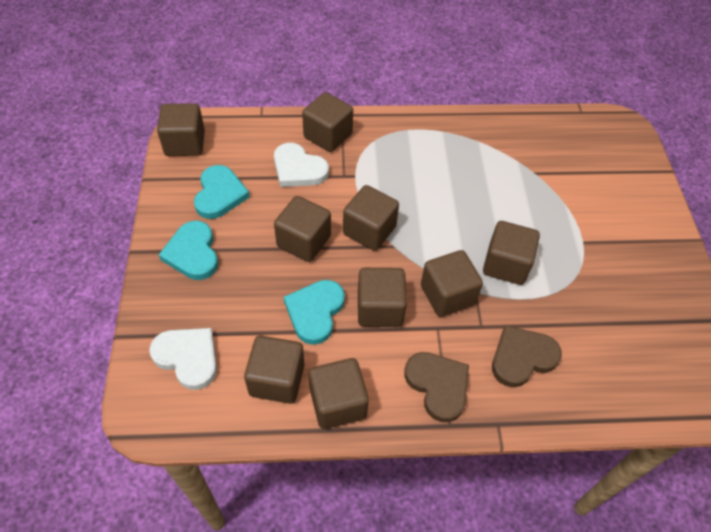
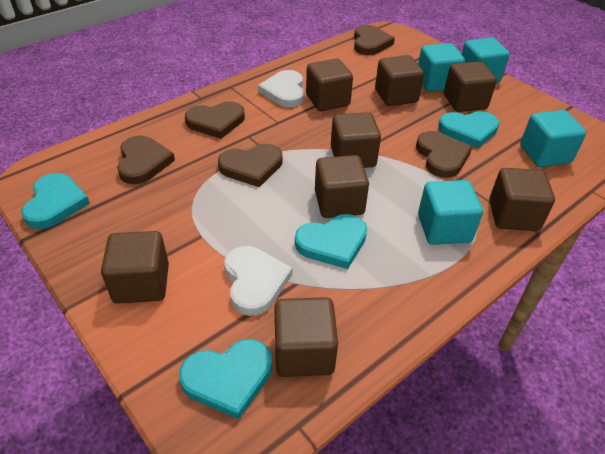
brown cube: 9 -> 8
brown heart: 2 -> 5
turquoise cube: 0 -> 4
turquoise heart: 3 -> 4

